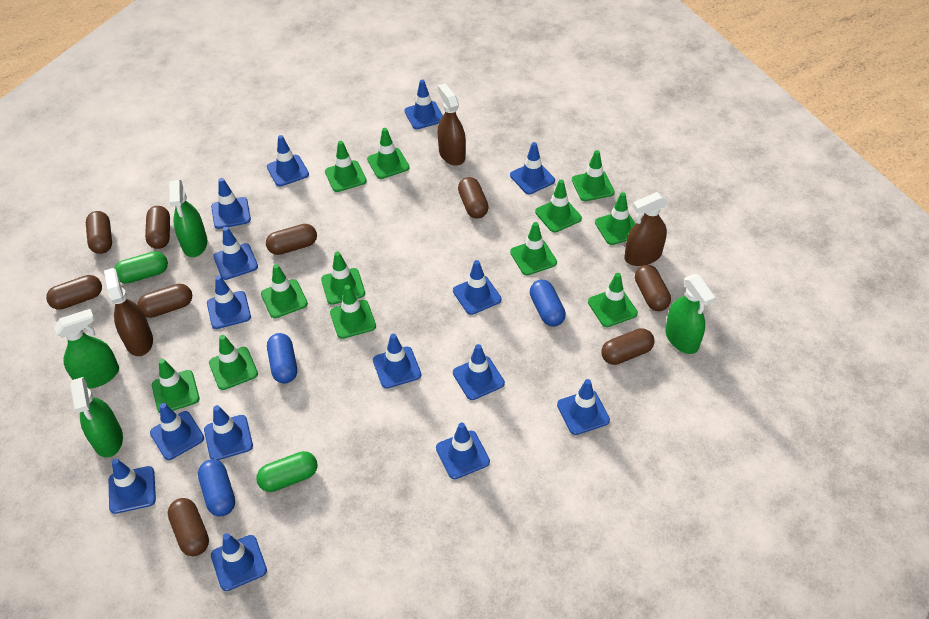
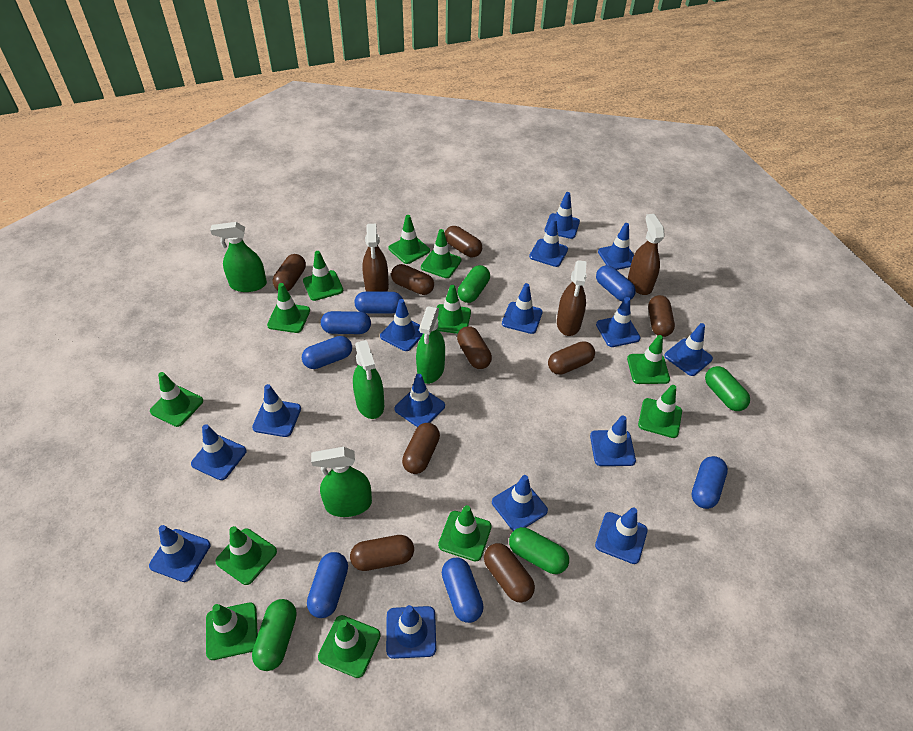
blue capsule: 3 -> 7
green capsule: 2 -> 4

